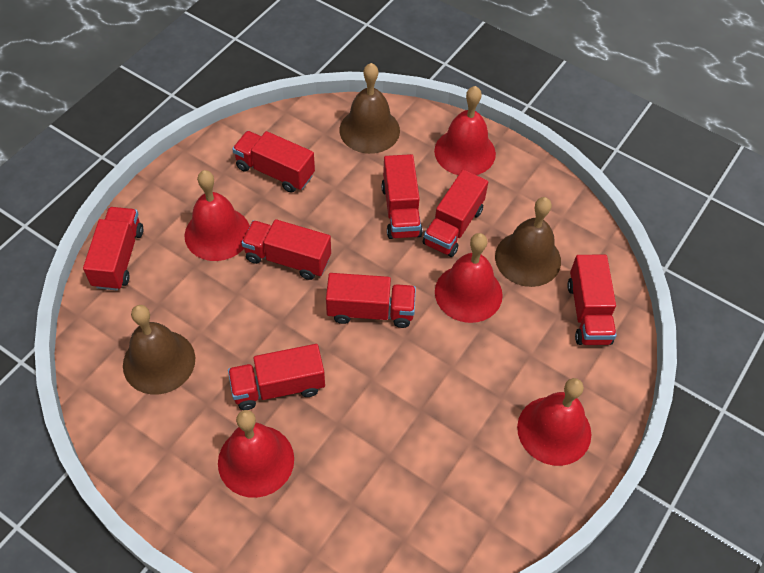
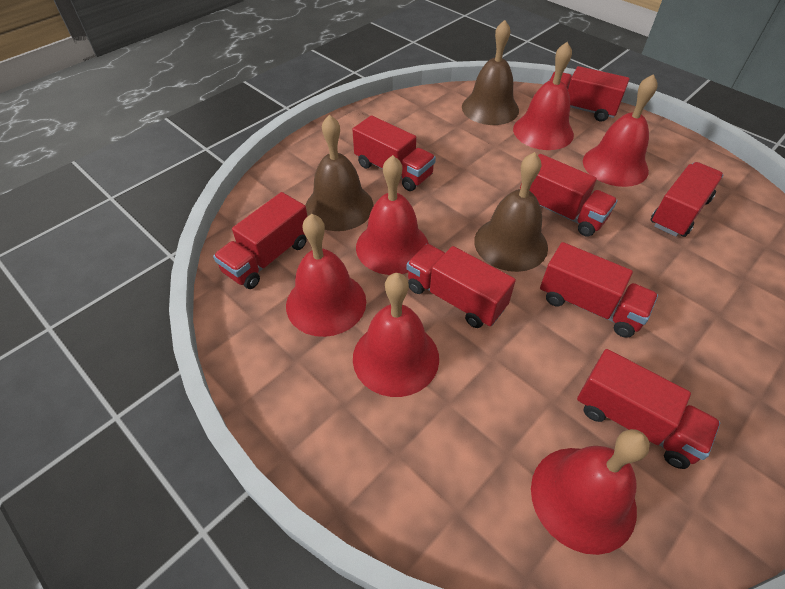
red bell: 5 -> 6

